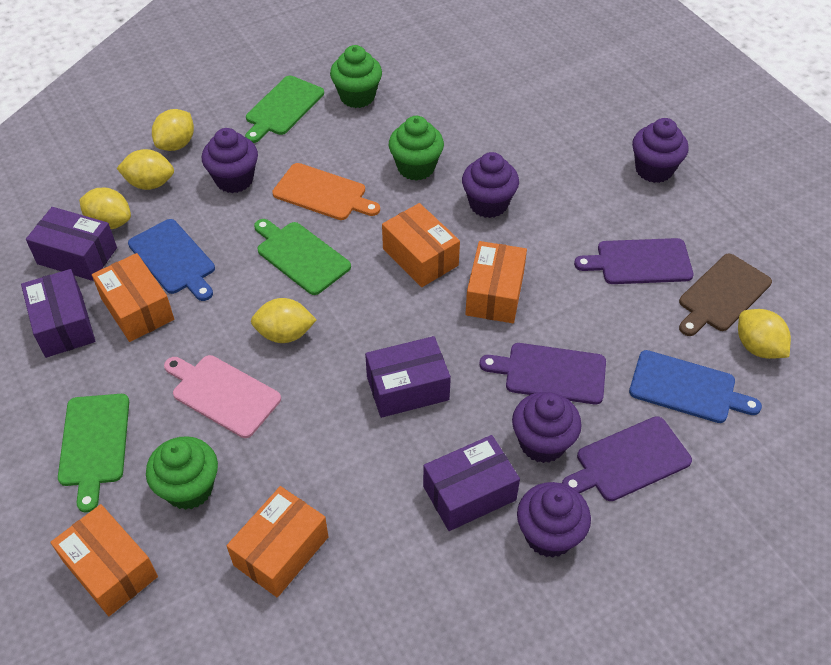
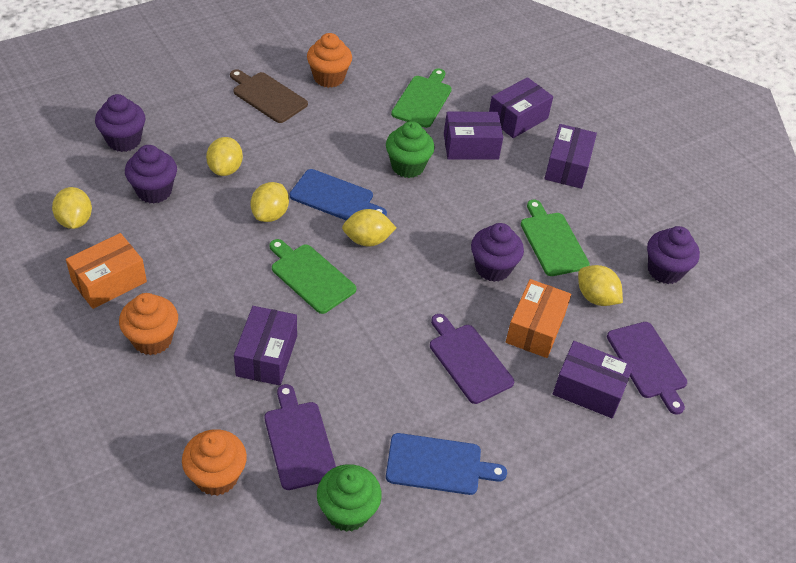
green cupcake: 3 -> 2
orange box: 5 -> 2
orange cupcake: 0 -> 3
orange cutting board: 1 -> 0
pink cutting board: 1 -> 0
purple box: 4 -> 5
purple cupcake: 5 -> 4

